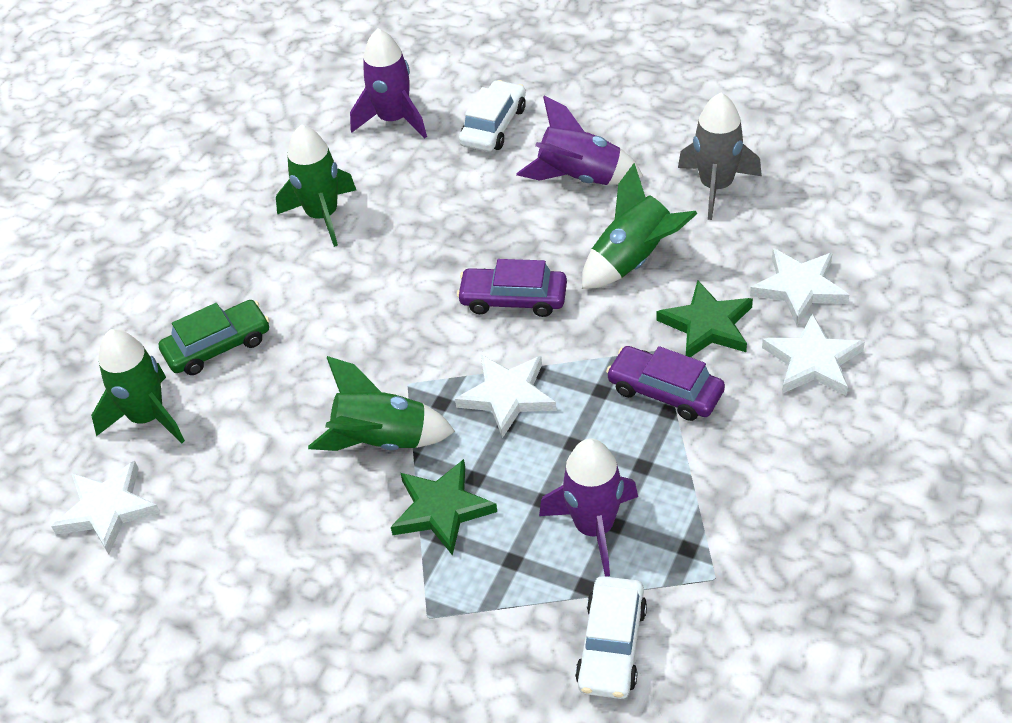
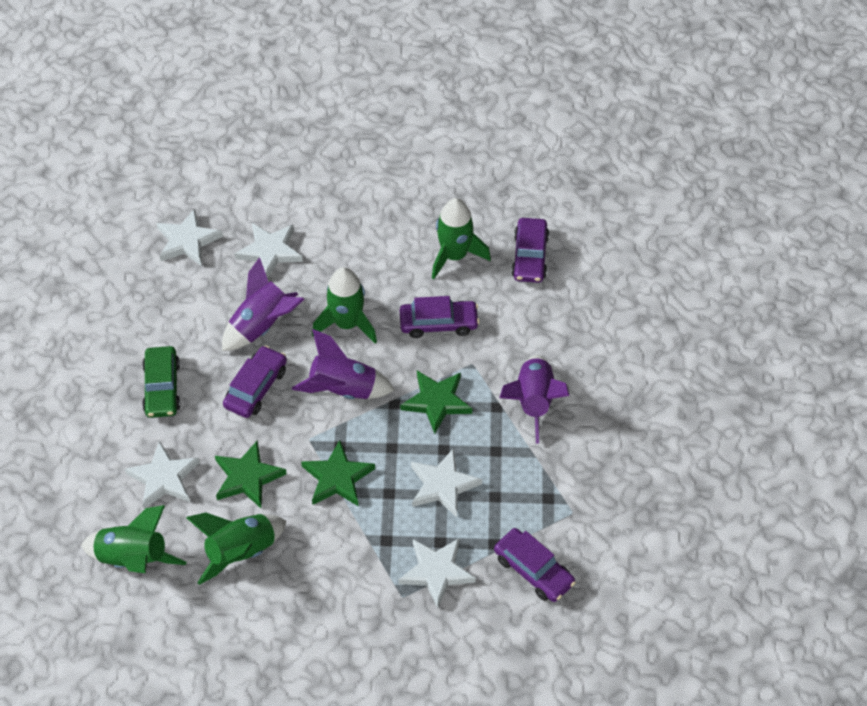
green star: 2 -> 3
grey rocket: 1 -> 0
purple car: 2 -> 4
white car: 2 -> 0
white star: 4 -> 5

